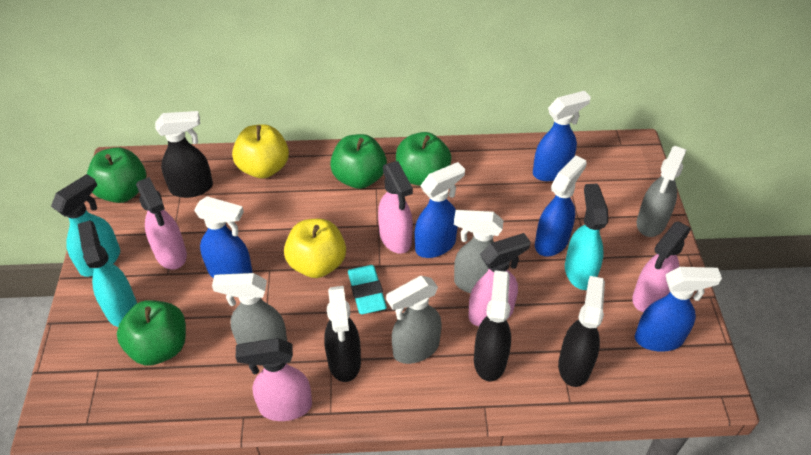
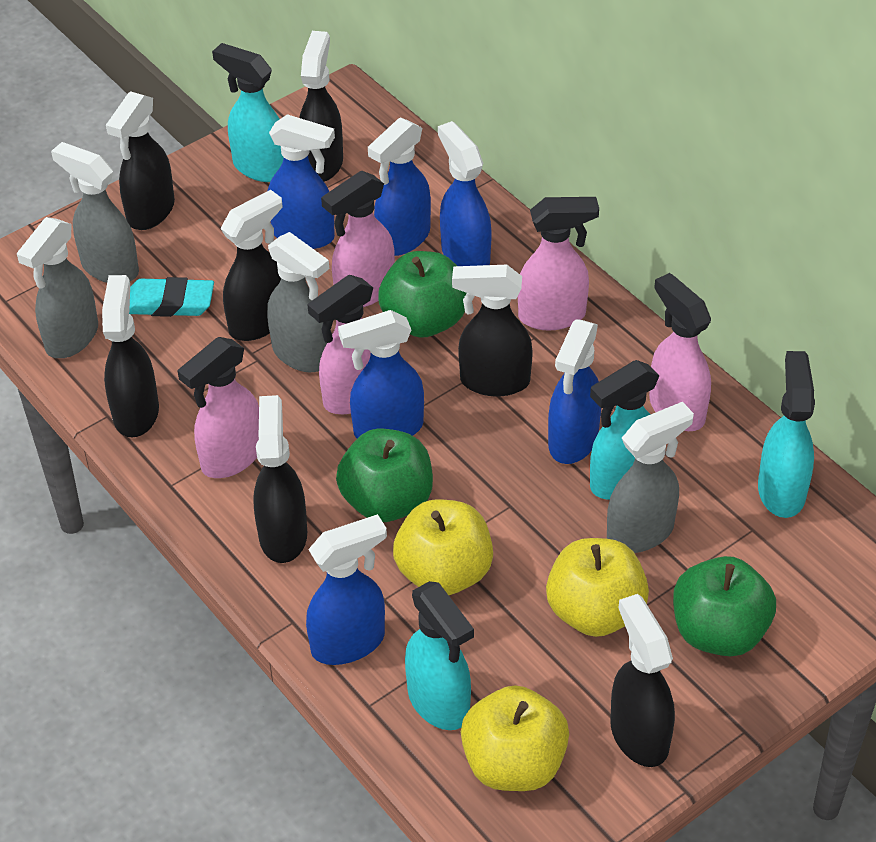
black spray bottle: 4 -> 7
blue spray bottle: 5 -> 6
green apple: 4 -> 3
turquoise spray bottle: 3 -> 4
yellow apple: 2 -> 3

